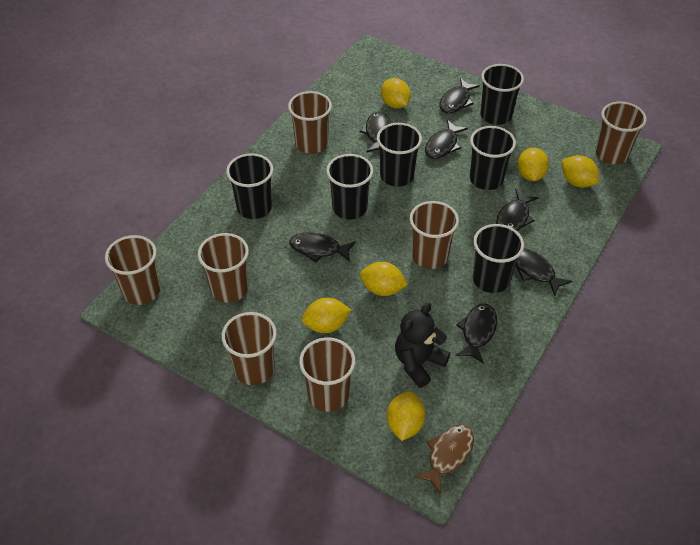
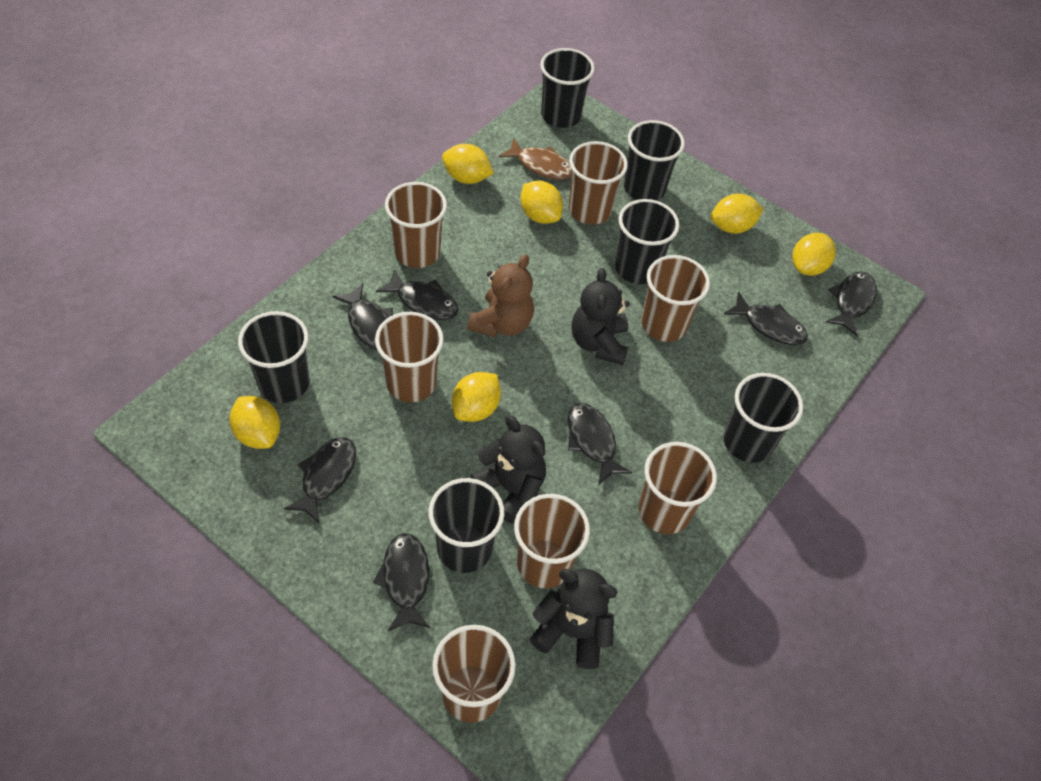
black teddy bear: 1 -> 3
brown teddy bear: 0 -> 1

